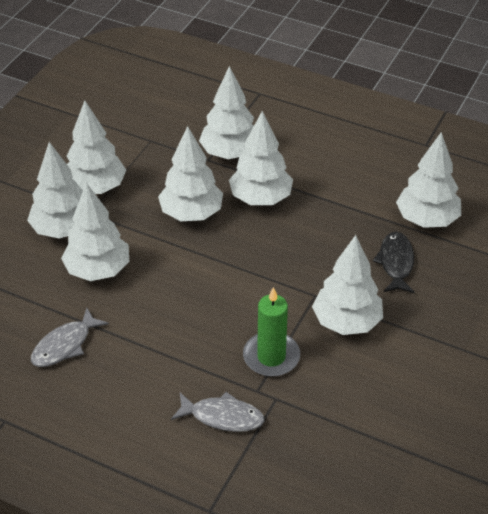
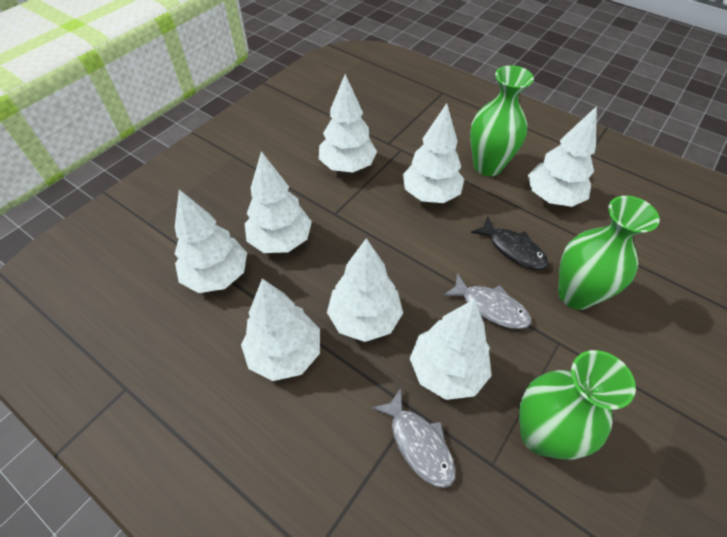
green candle: 1 -> 0
green vase: 0 -> 3

